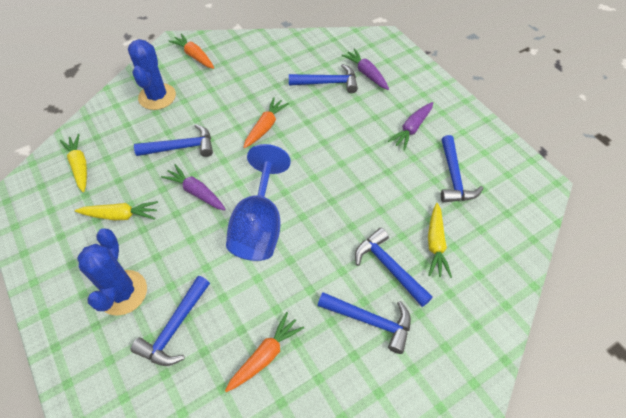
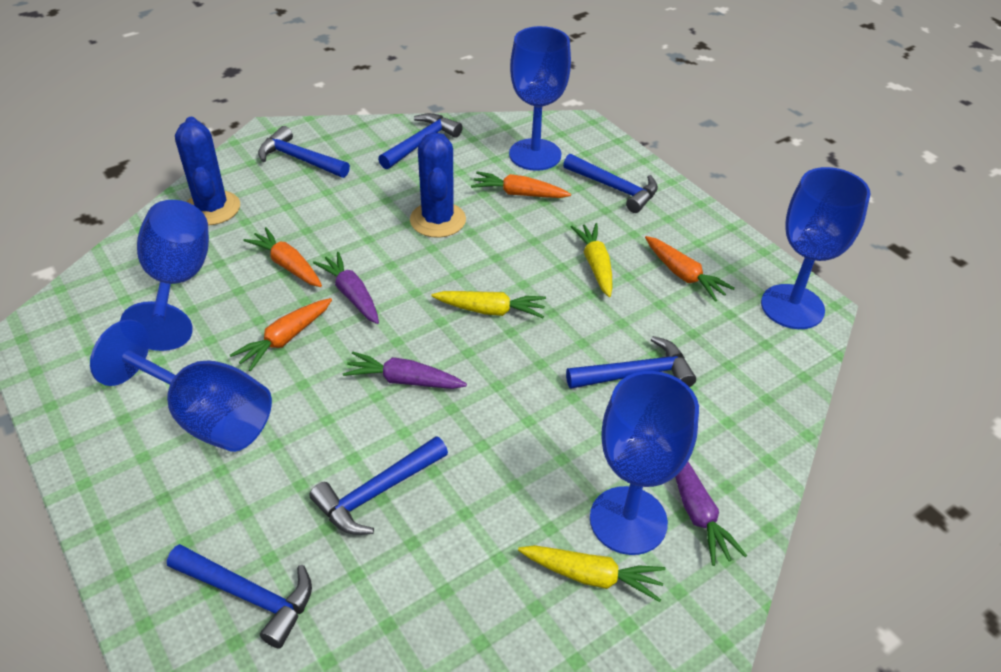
blue goblet: 1 -> 5
orange carrot: 3 -> 4

